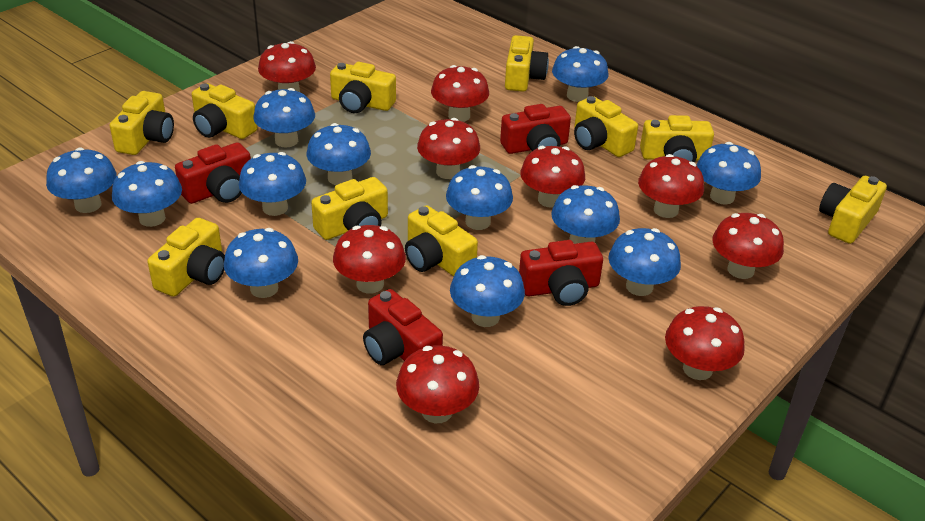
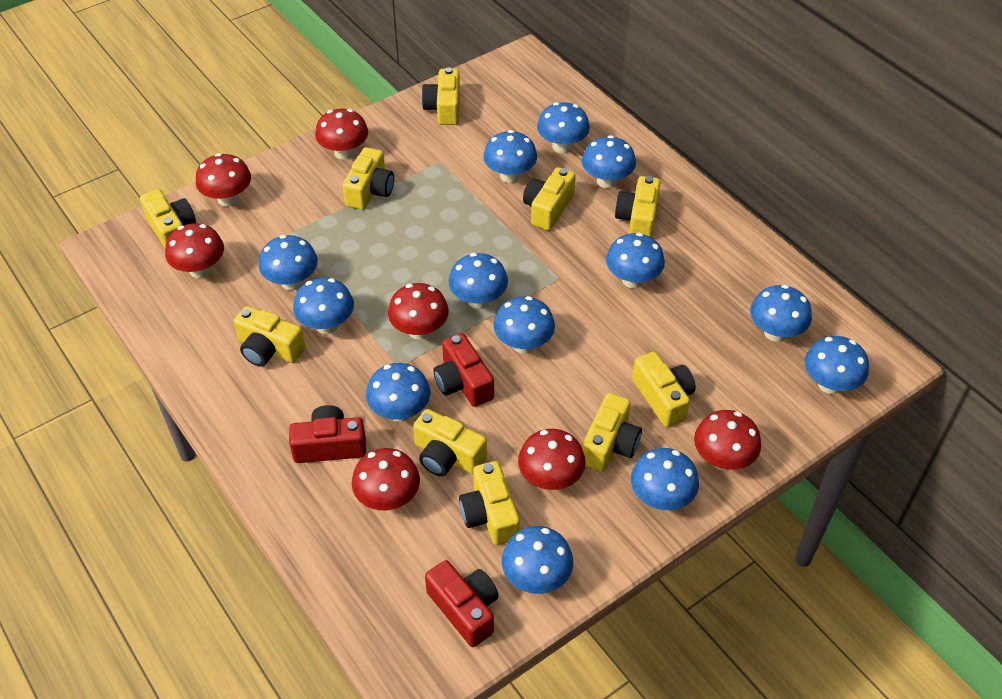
blue mushroom: 12 -> 13
red camera: 4 -> 3
red mushroom: 9 -> 7

